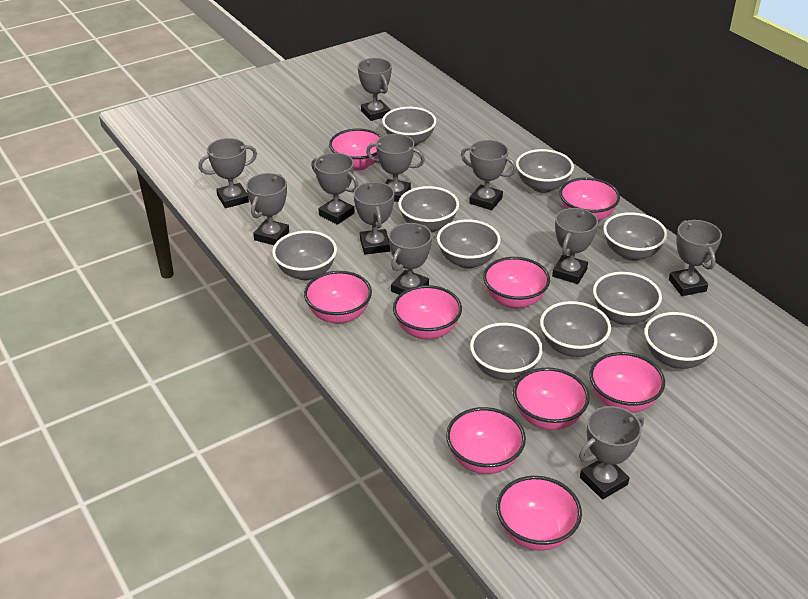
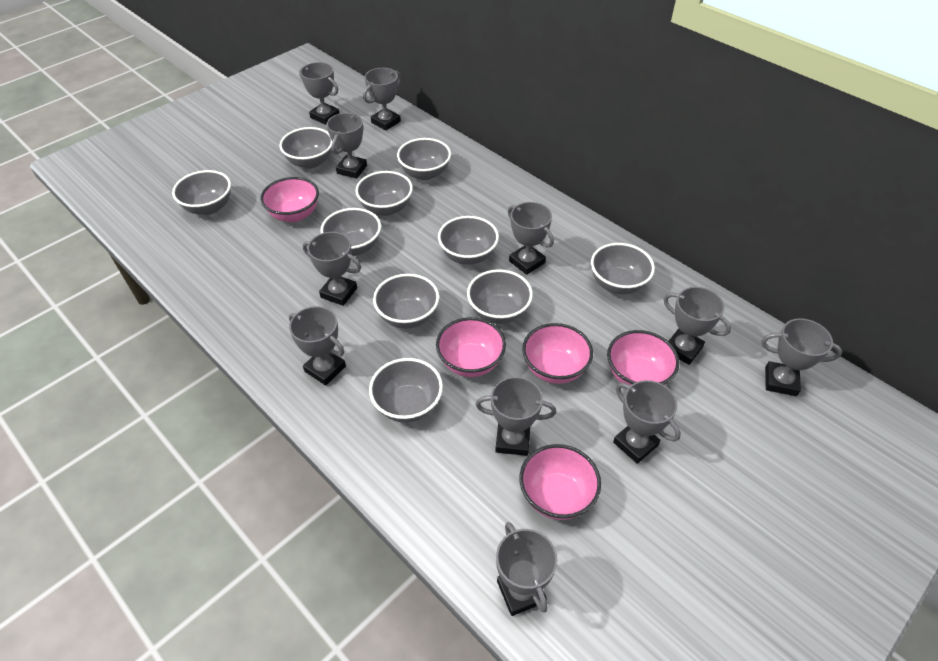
pink bowl: 9 -> 5

